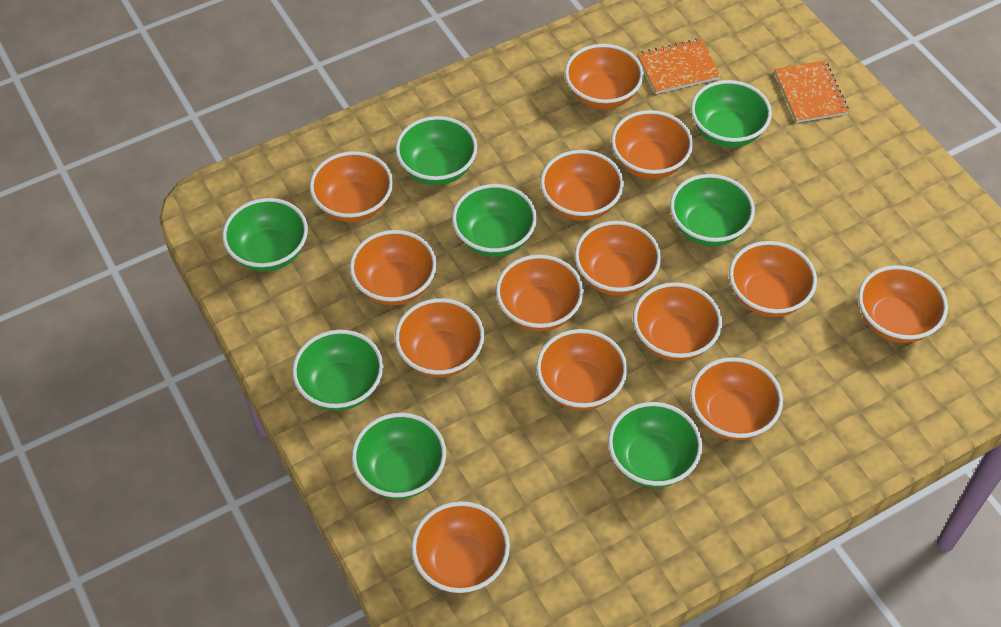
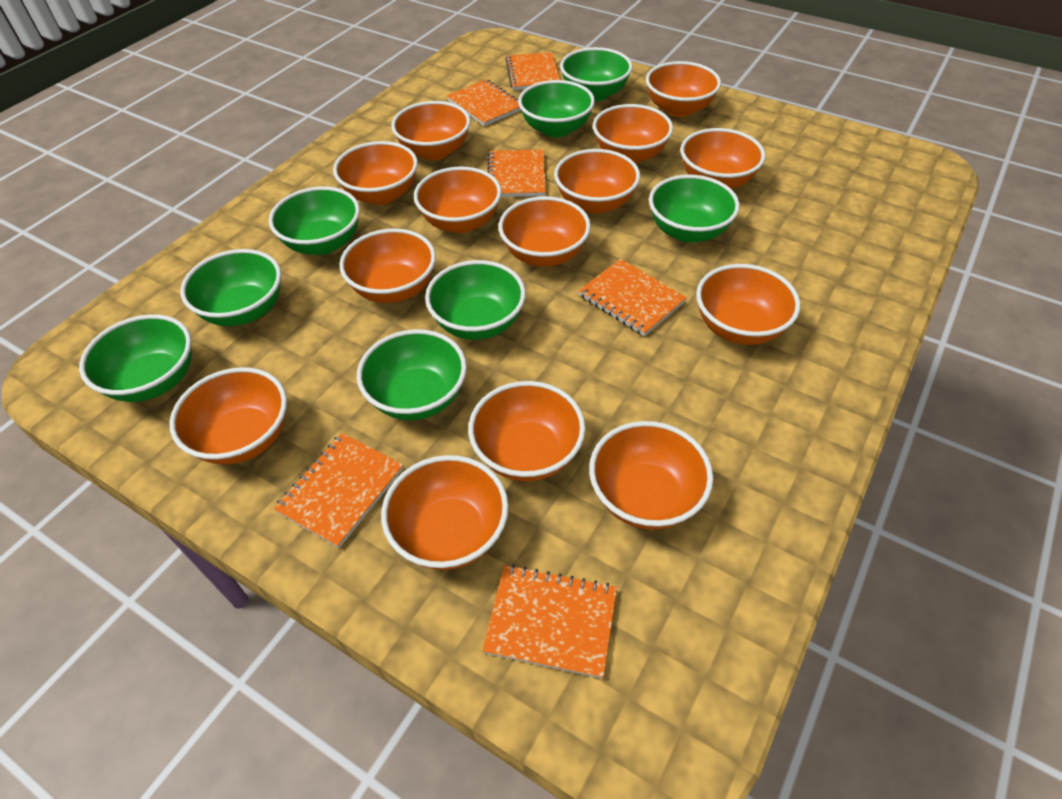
orange notebook: 2 -> 6

